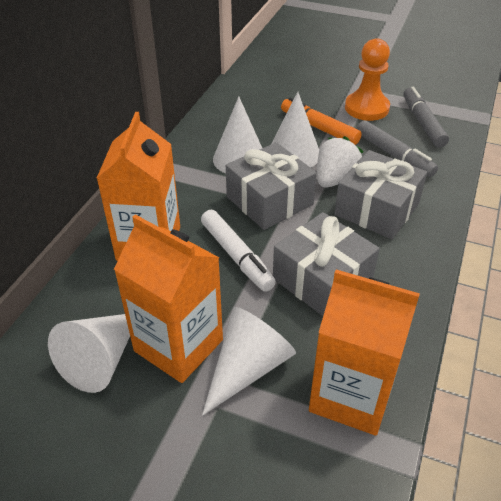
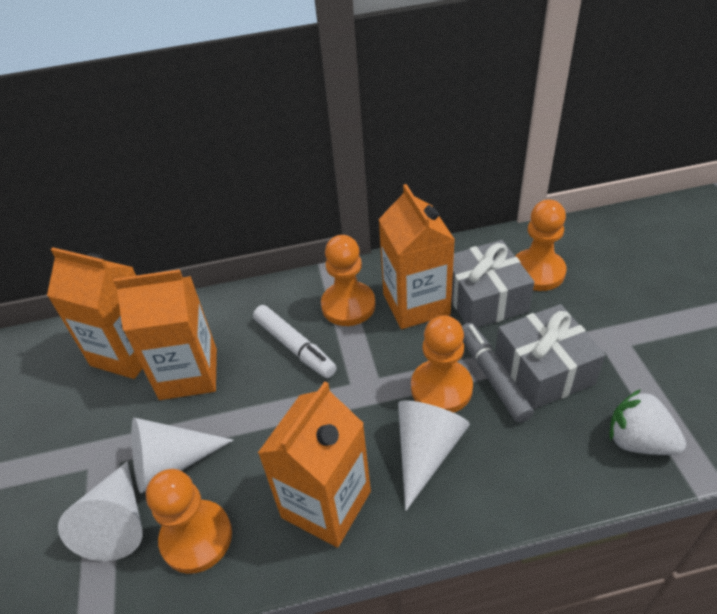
grey gift: 3 -> 2
grey marker: 2 -> 1
orange carton: 3 -> 4
orange marker: 1 -> 0
orange pawn: 1 -> 4
white cone: 4 -> 3

